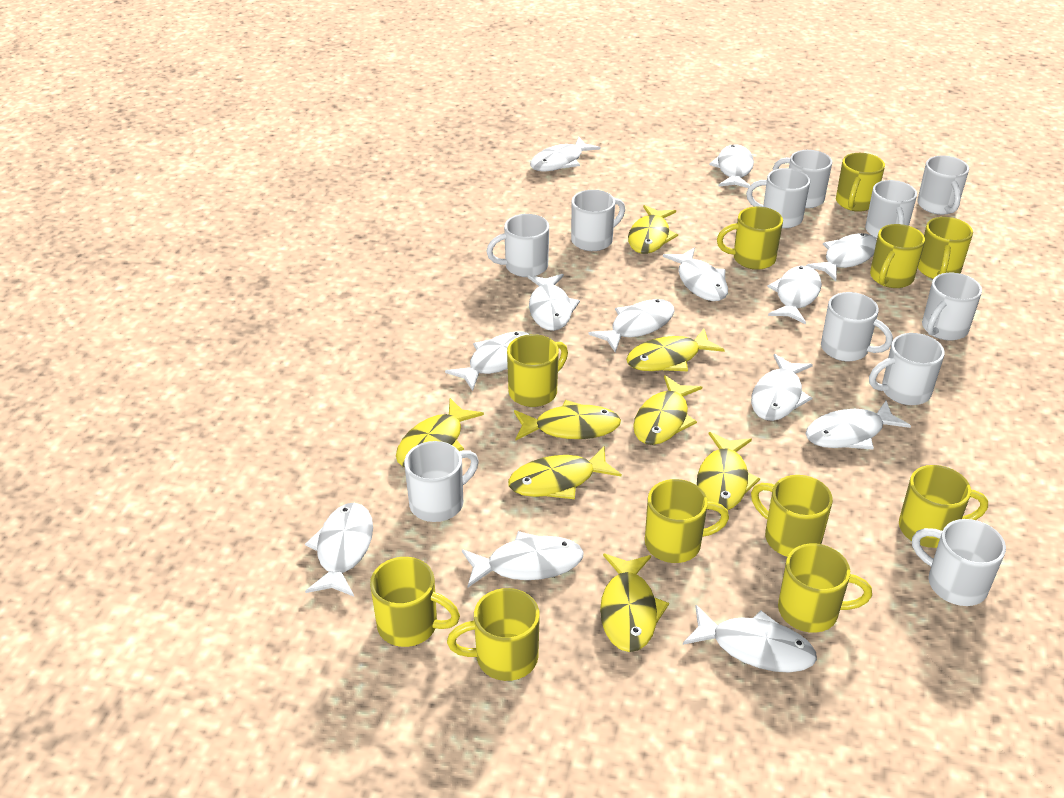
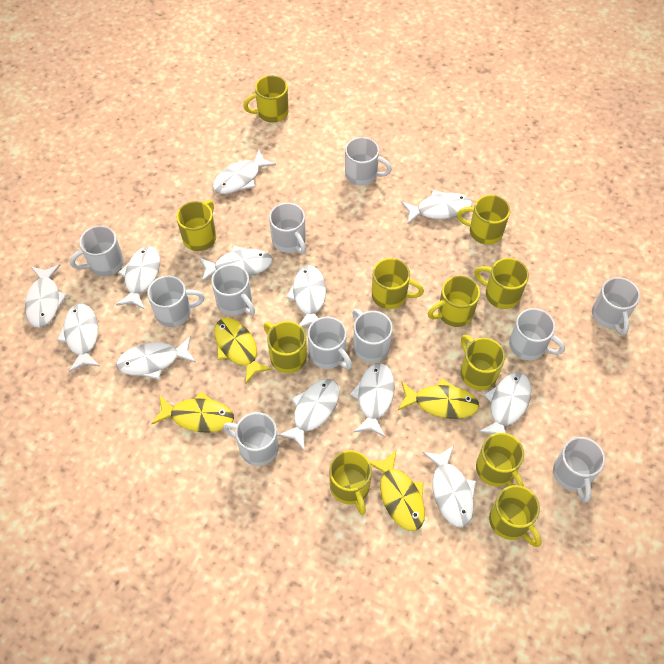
white fish: 13 -> 12
yellow fish: 8 -> 4

